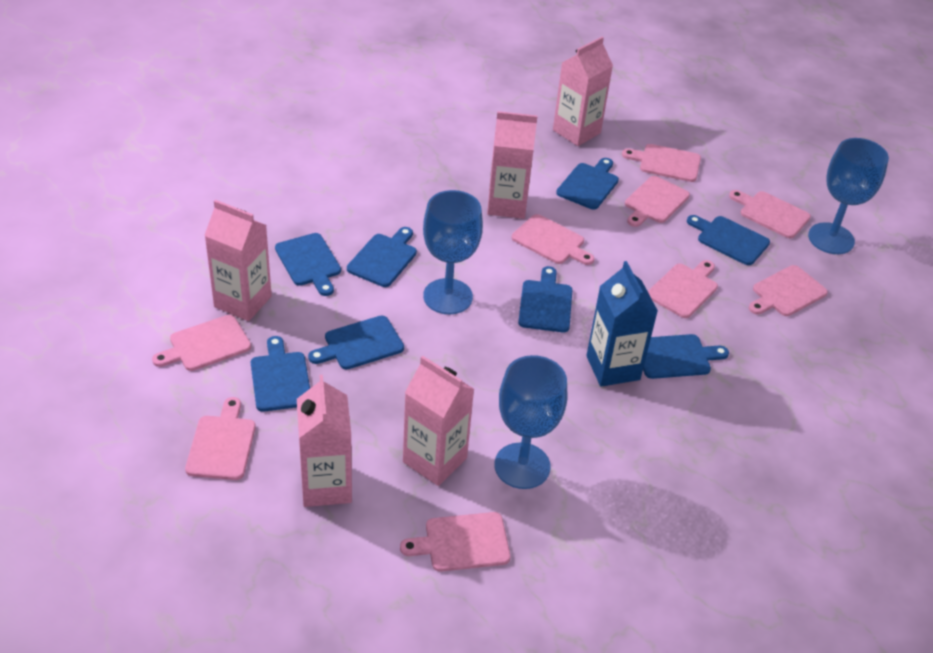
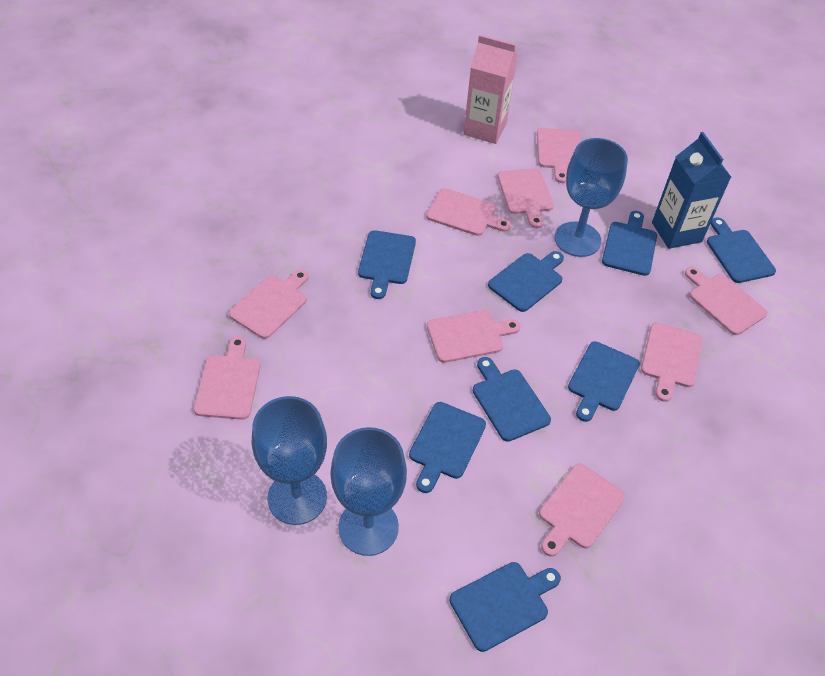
pink carton: 5 -> 1

